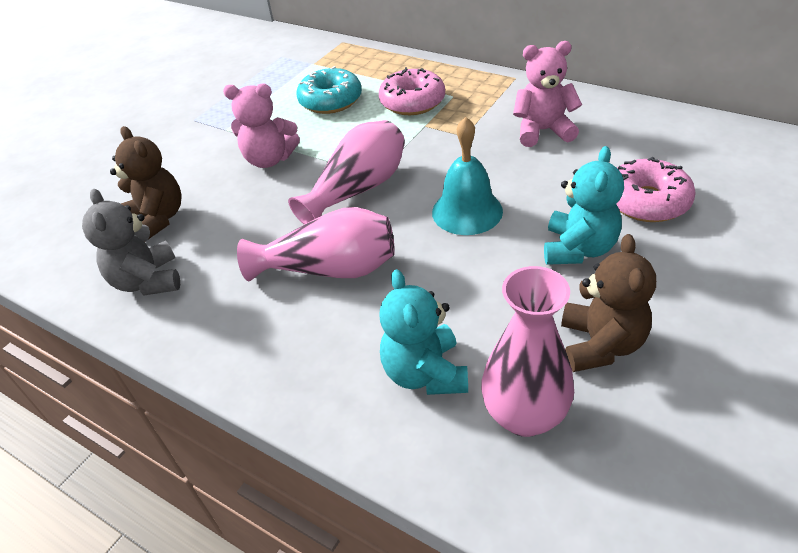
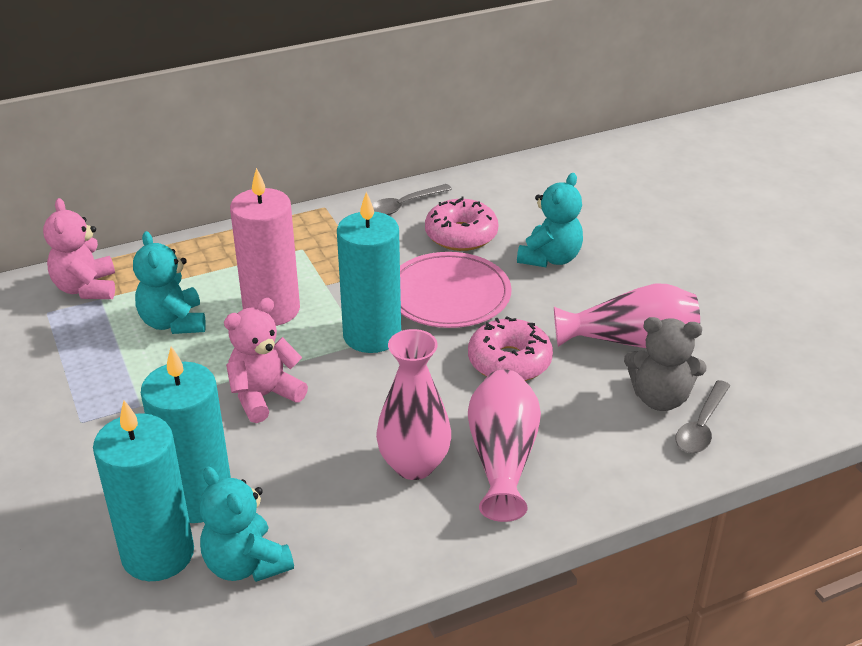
brown teddy bear: 2 -> 0
grey spoon: 0 -> 2
pink candle: 0 -> 1
pink plate: 0 -> 1
turquoise bell: 1 -> 0
turquoise candle: 0 -> 3
turquoise donut: 1 -> 0
turquoise teddy bear: 2 -> 3

